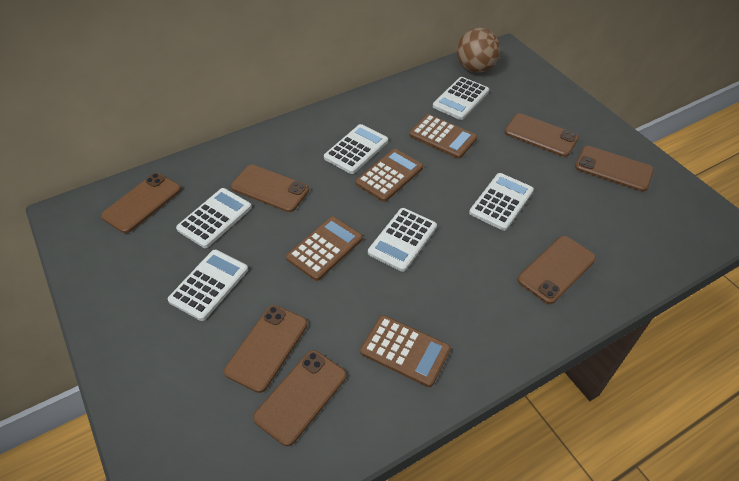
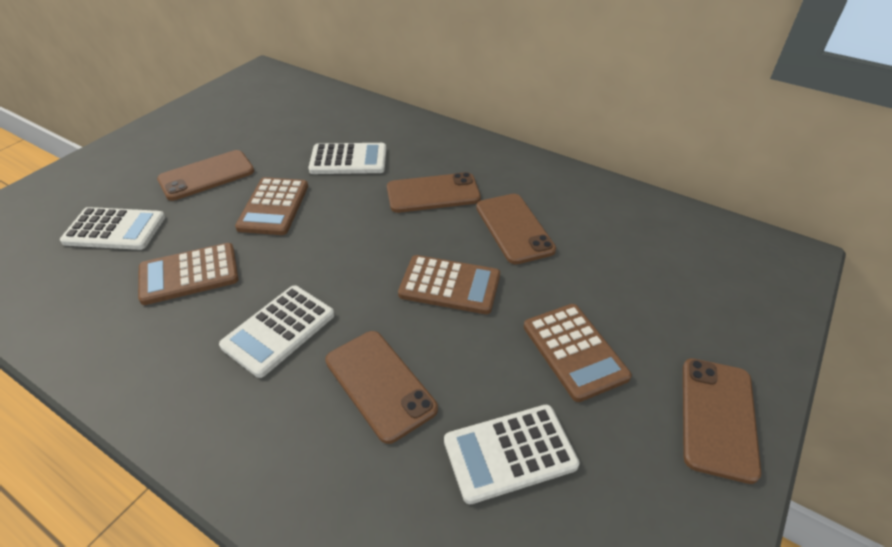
brown ball: 1 -> 0
brown phone: 7 -> 5
white calculator: 6 -> 4

